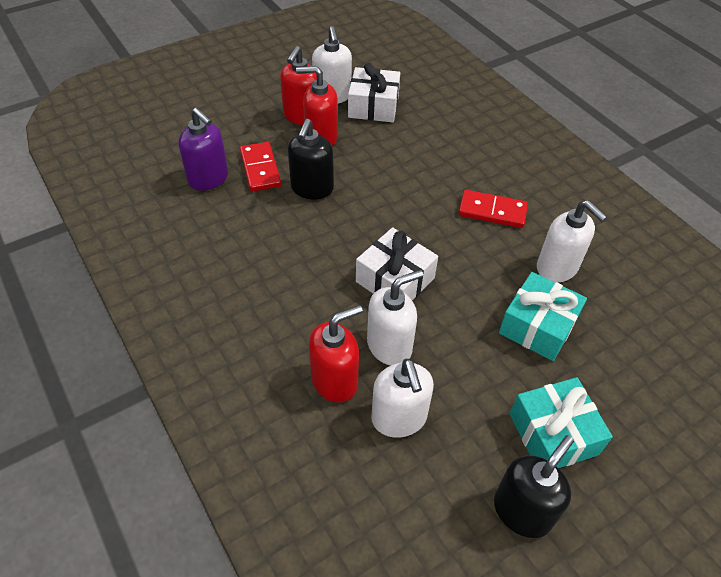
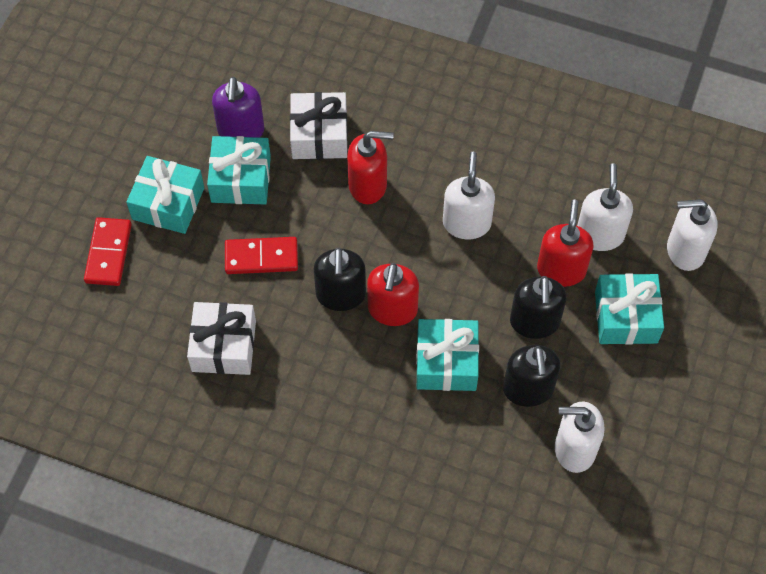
black soap dispenser: 2 -> 3
turquoise gift: 2 -> 4

